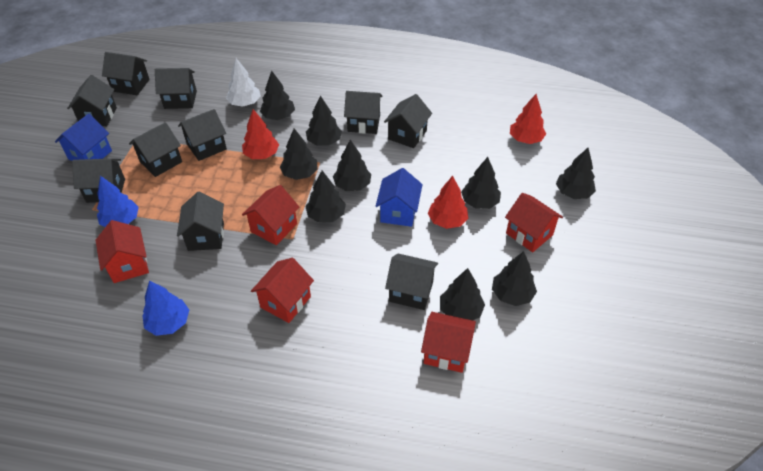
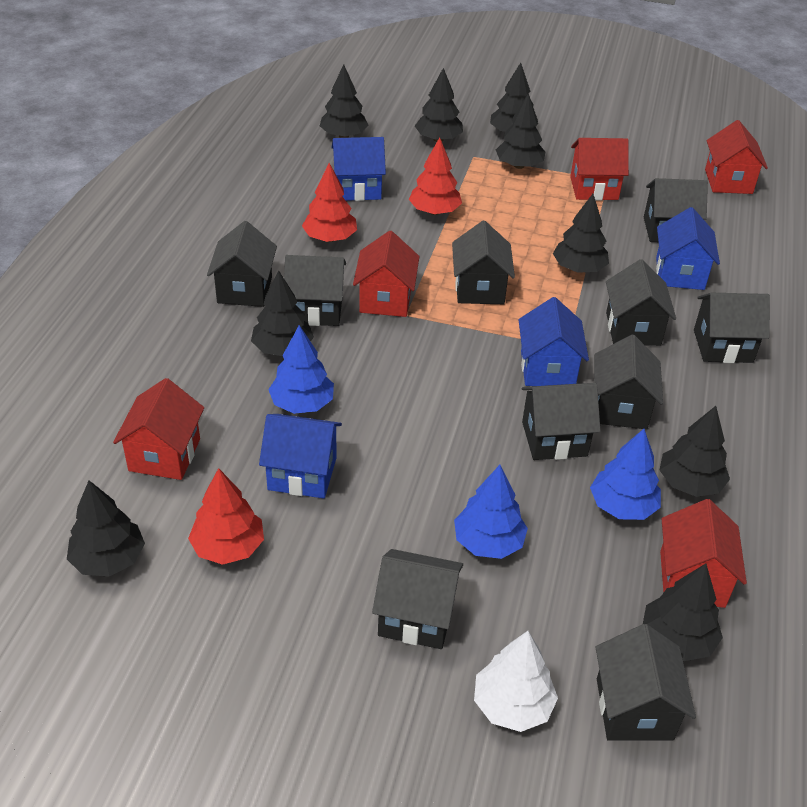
blue house: 2 -> 4
blue tree: 2 -> 3

